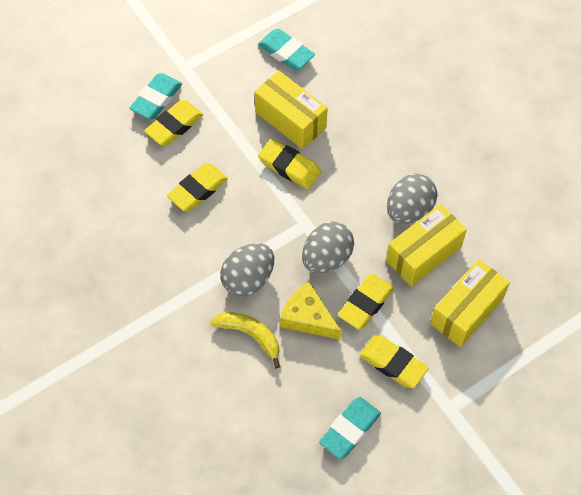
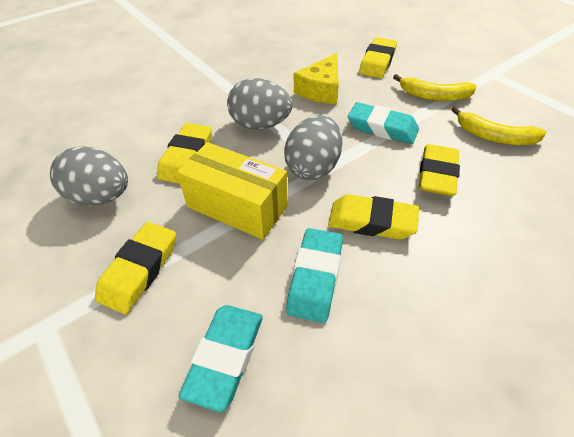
yellow banana: 1 -> 2
yellow box: 3 -> 1

